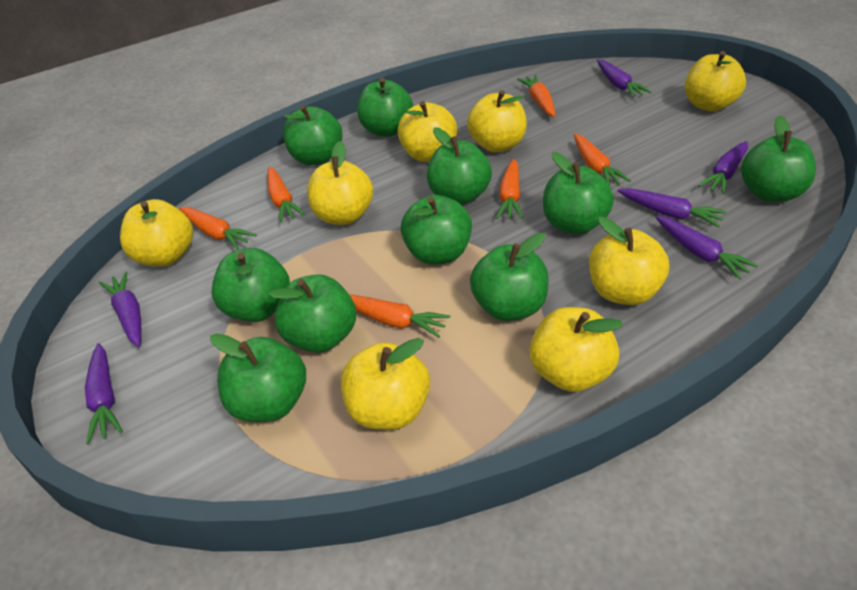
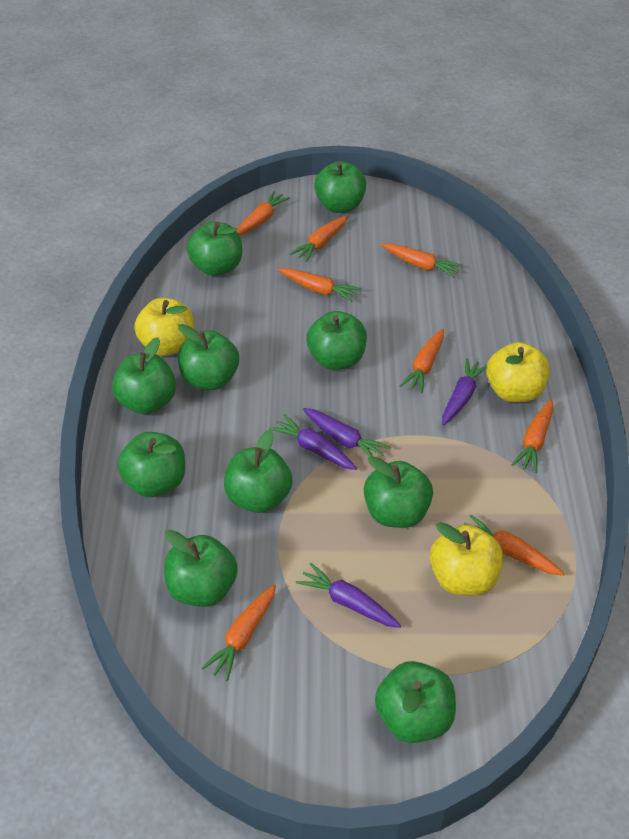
orange carrot: 6 -> 8
purple carrot: 6 -> 4
yellow apple: 8 -> 3

